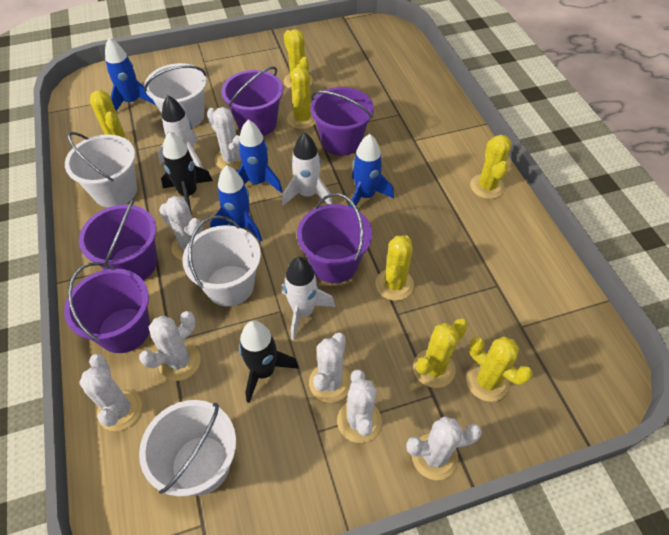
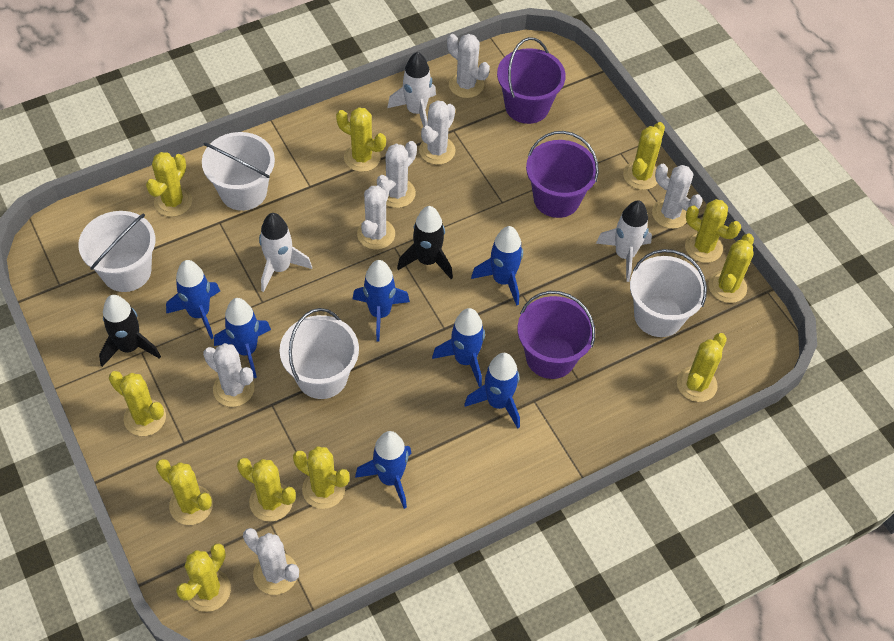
blue rocket: 4 -> 7
purple bucket: 5 -> 3
yellow cactus: 7 -> 11

